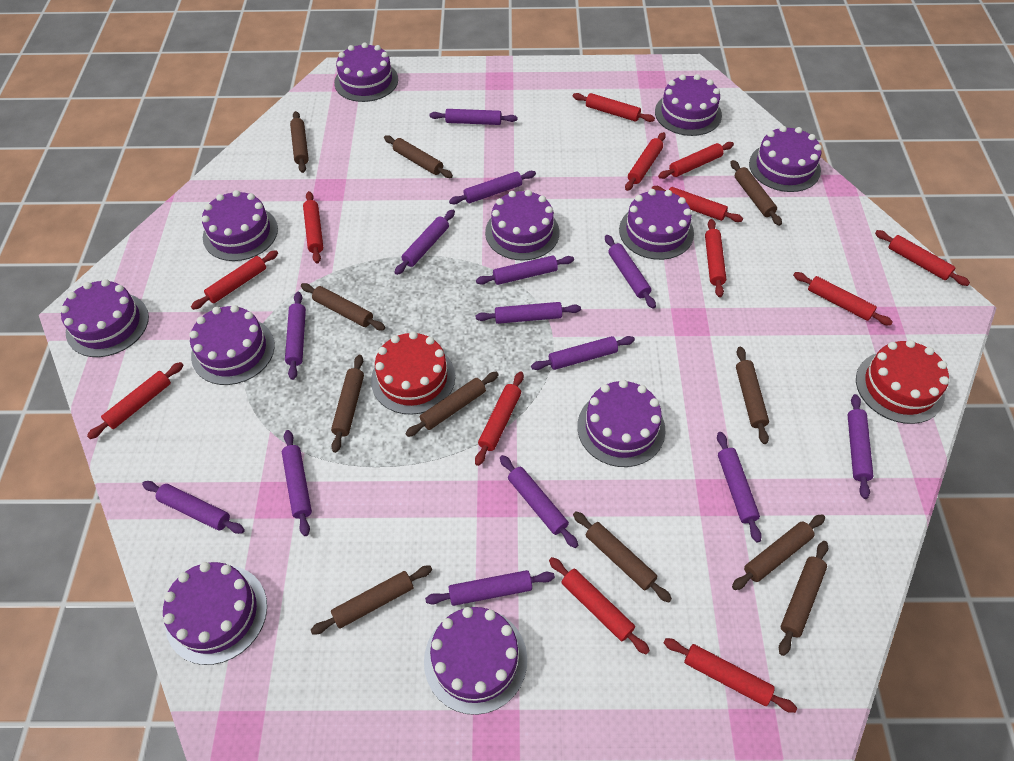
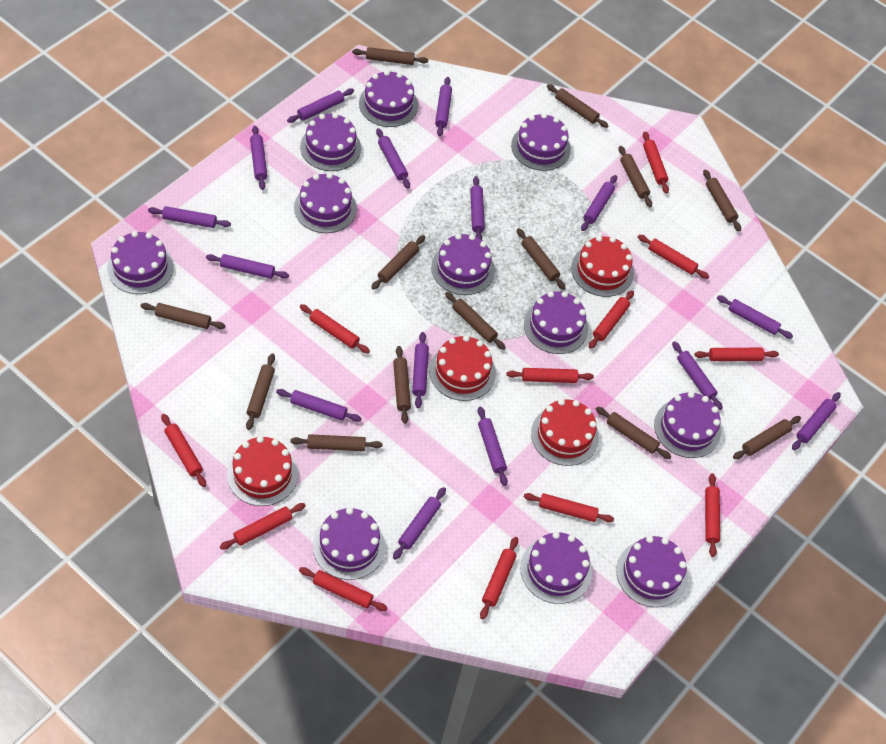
brown rolling pin: 11 -> 13
purple rolling pin: 14 -> 15
red cake: 2 -> 4
red rolling pin: 13 -> 12

